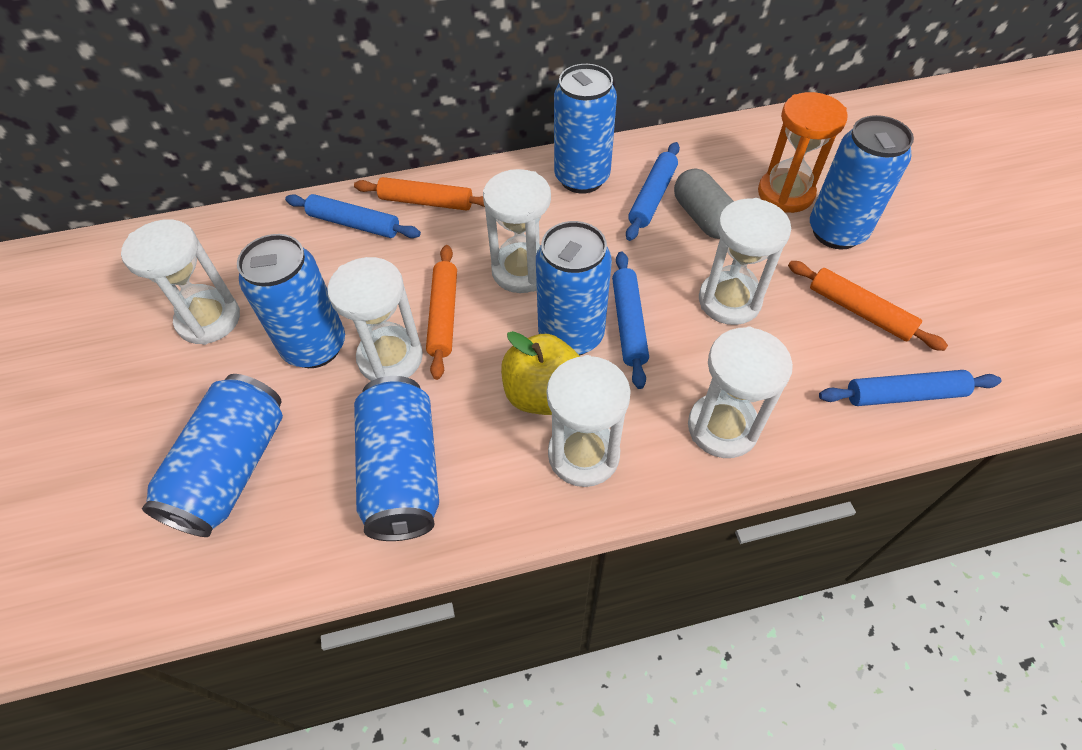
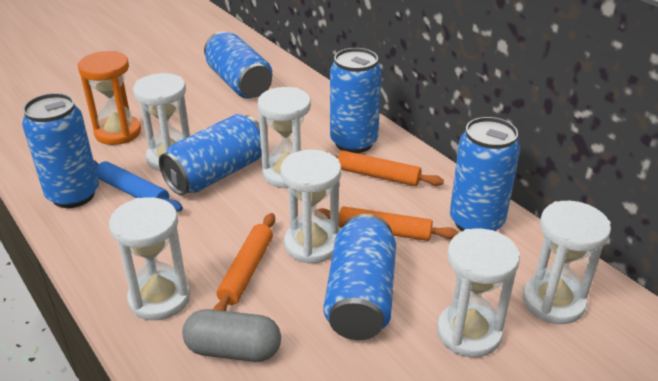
blue rolling pin: 4 -> 1
yellow apple: 1 -> 0

